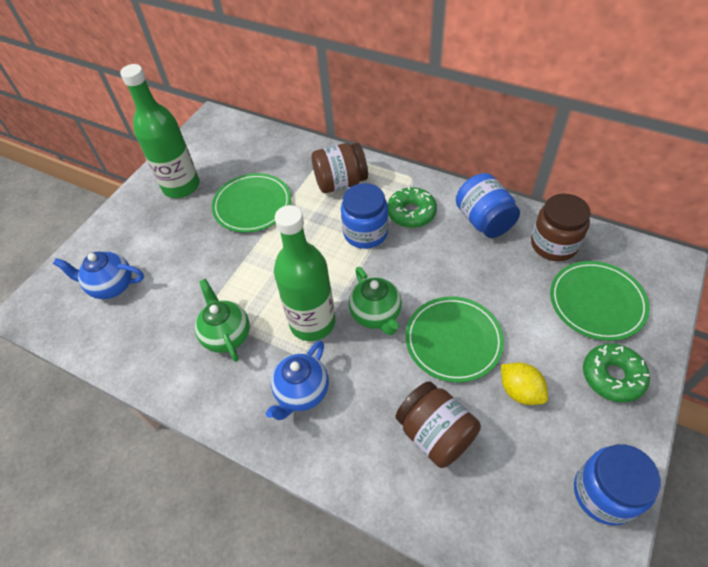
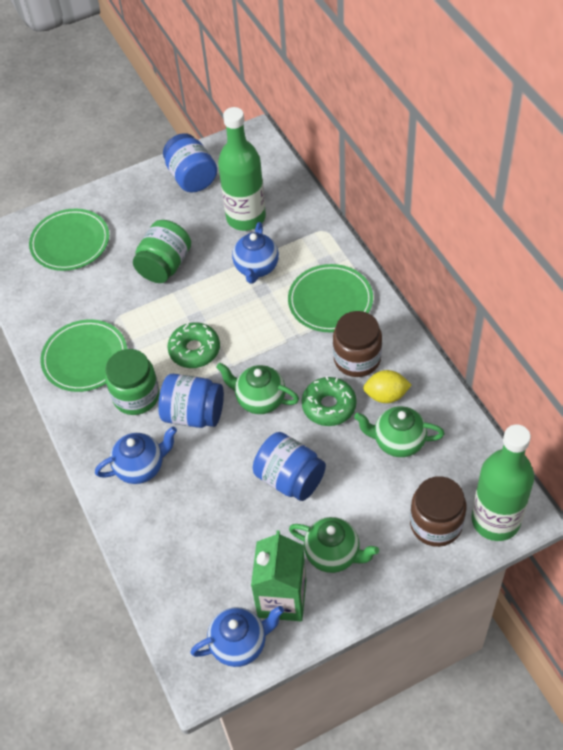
blue teapot: 2 -> 3
brown jar: 3 -> 2
green carton: 0 -> 1
green jar: 0 -> 2
green teapot: 2 -> 3

